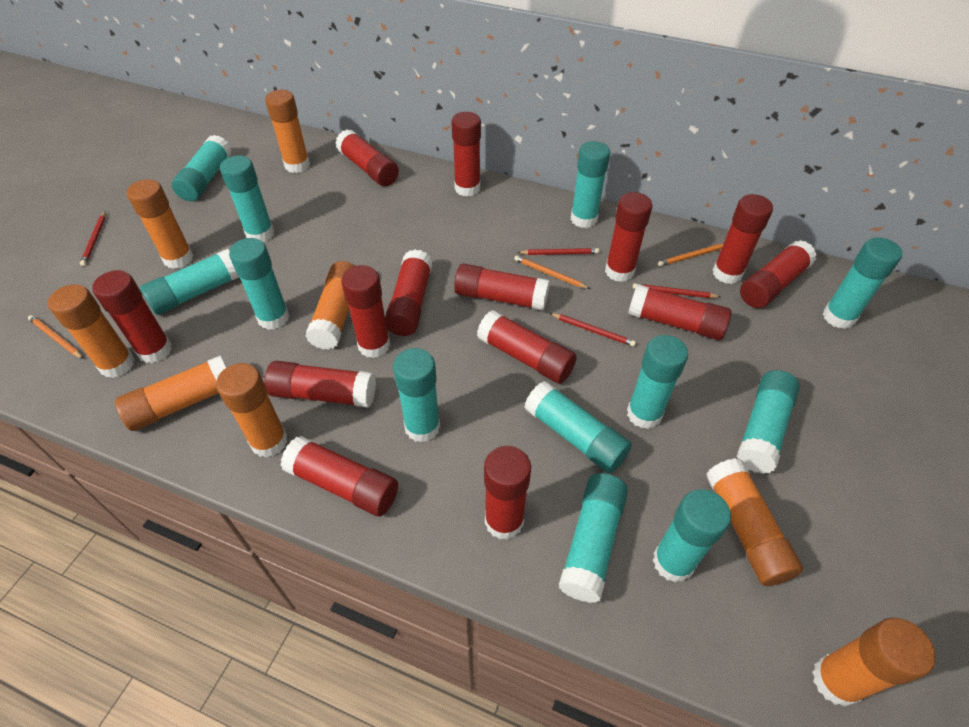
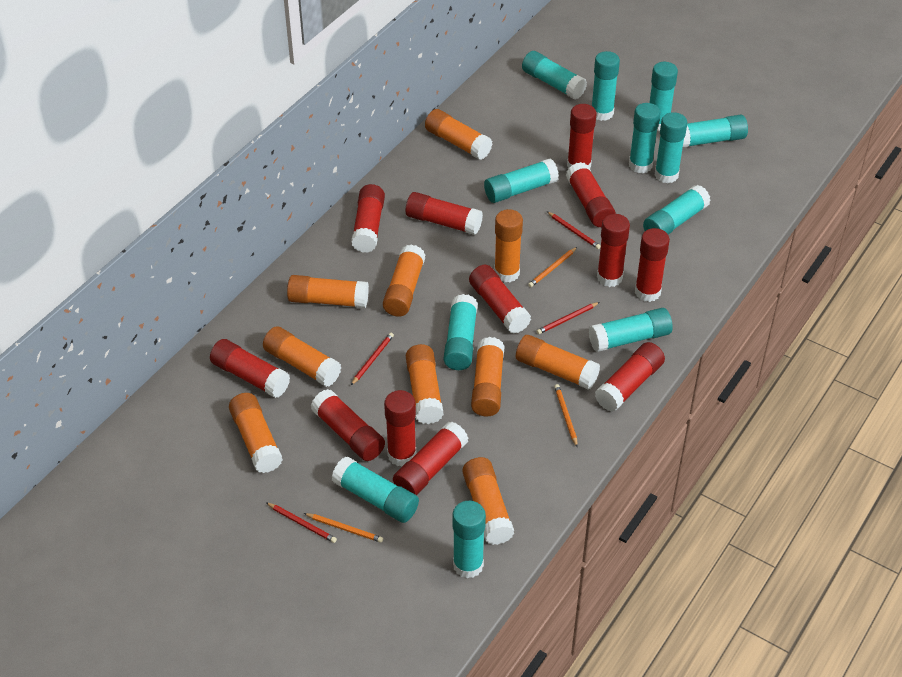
orange glue stick: 8 -> 10
red glue stick: 14 -> 12

